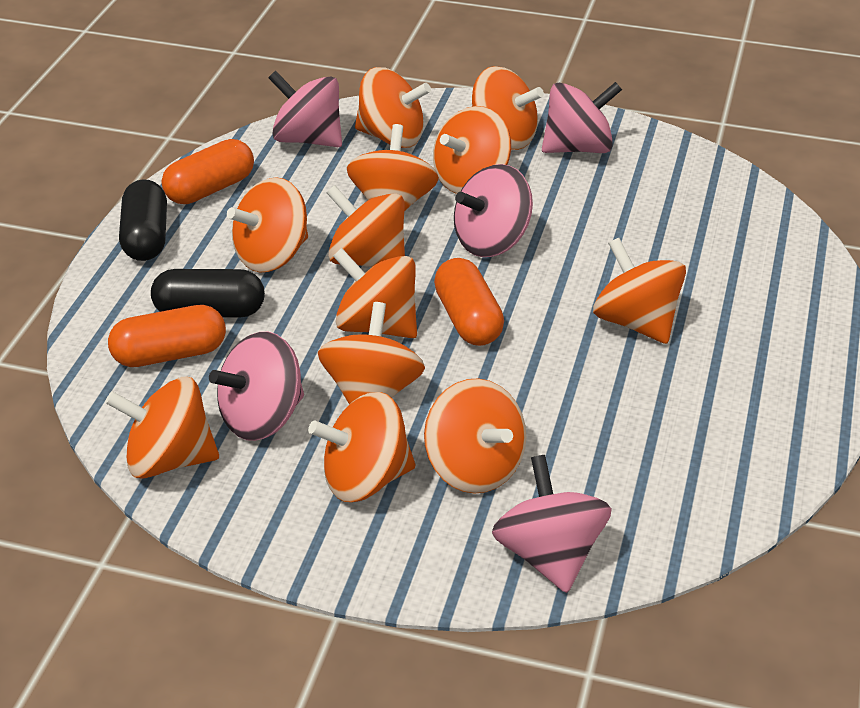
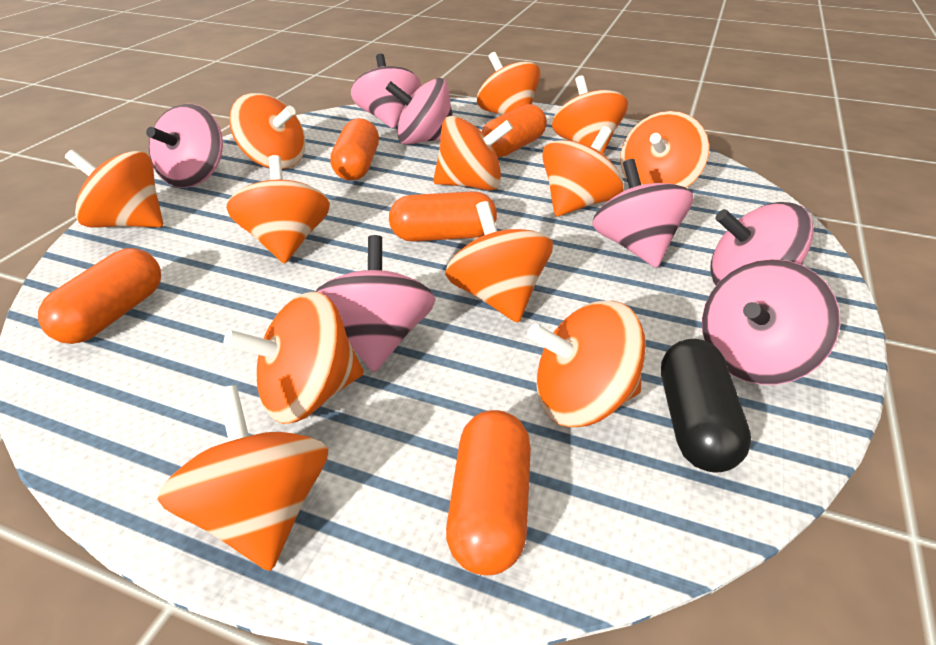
black capsule: 2 -> 1
orange capsule: 3 -> 5
pink spinning top: 5 -> 7

